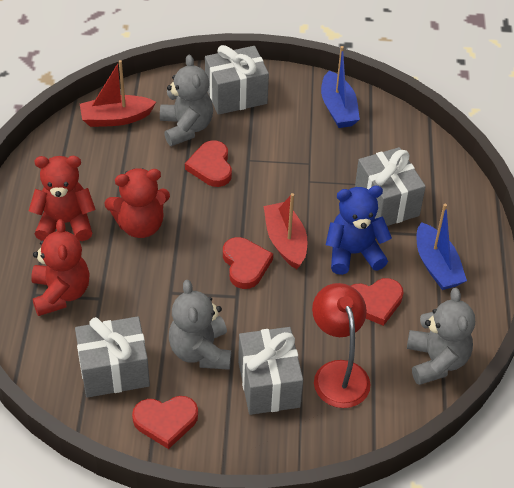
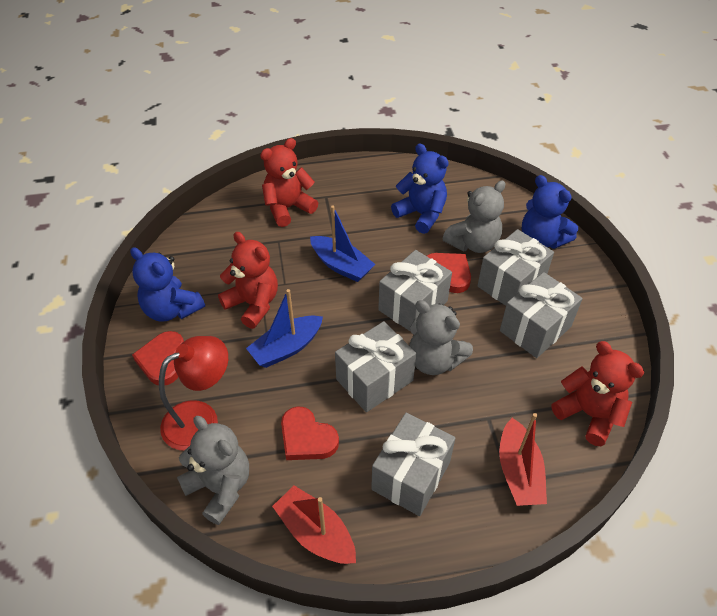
blue teddy bear: 1 -> 3
grey gift: 4 -> 5
red heart: 4 -> 3

